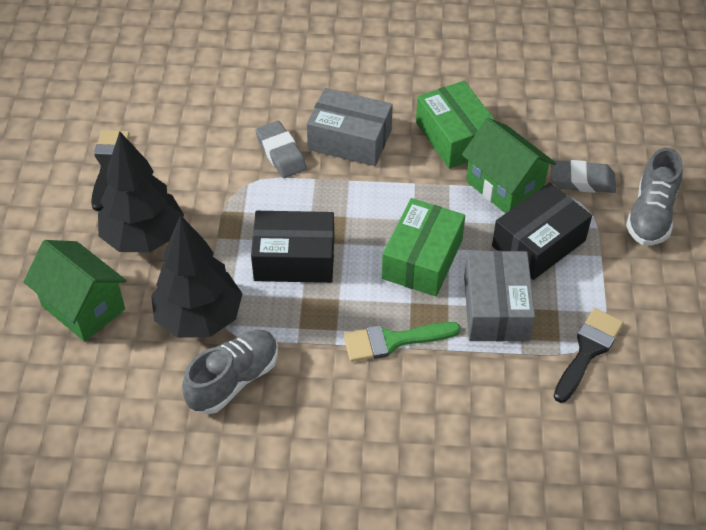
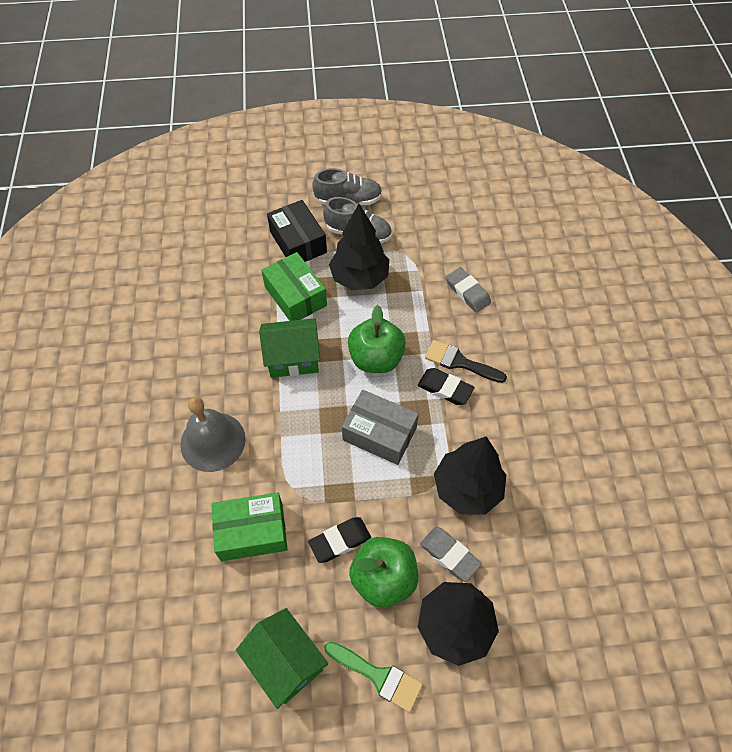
black box: 2 -> 1
black brush: 2 -> 1
black eraser: 0 -> 2
black tree: 2 -> 3
green apple: 0 -> 2
grey bell: 0 -> 1
grey box: 2 -> 1

